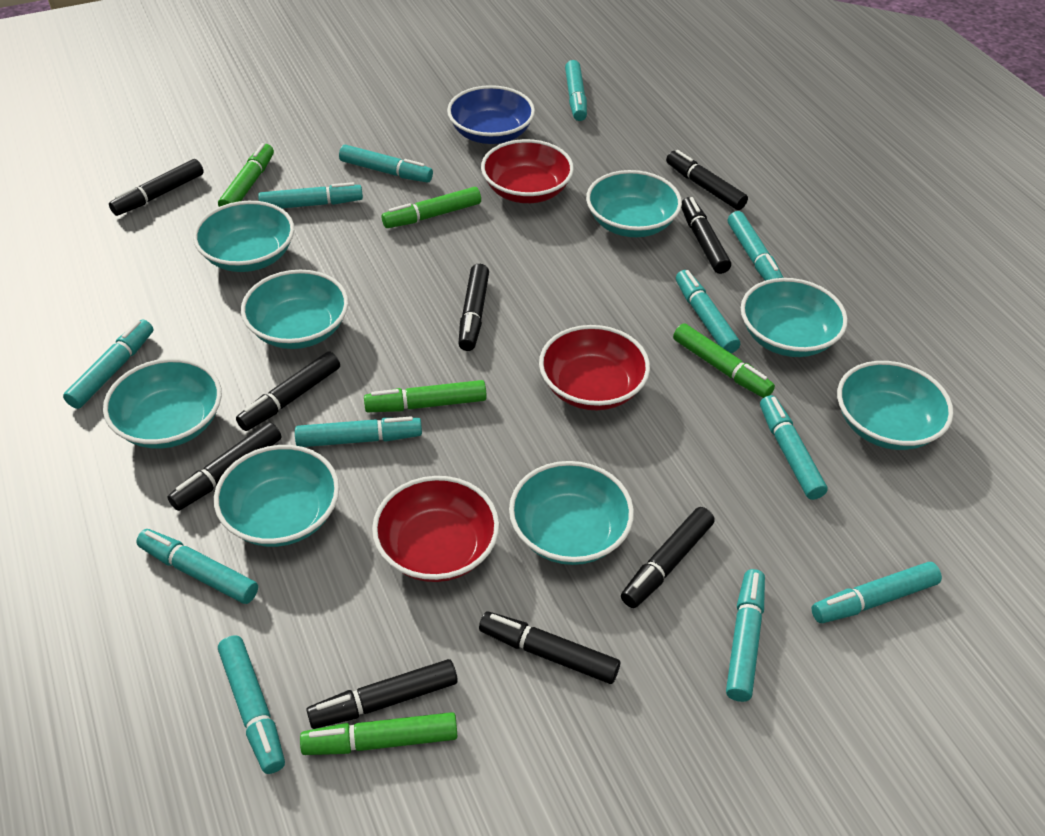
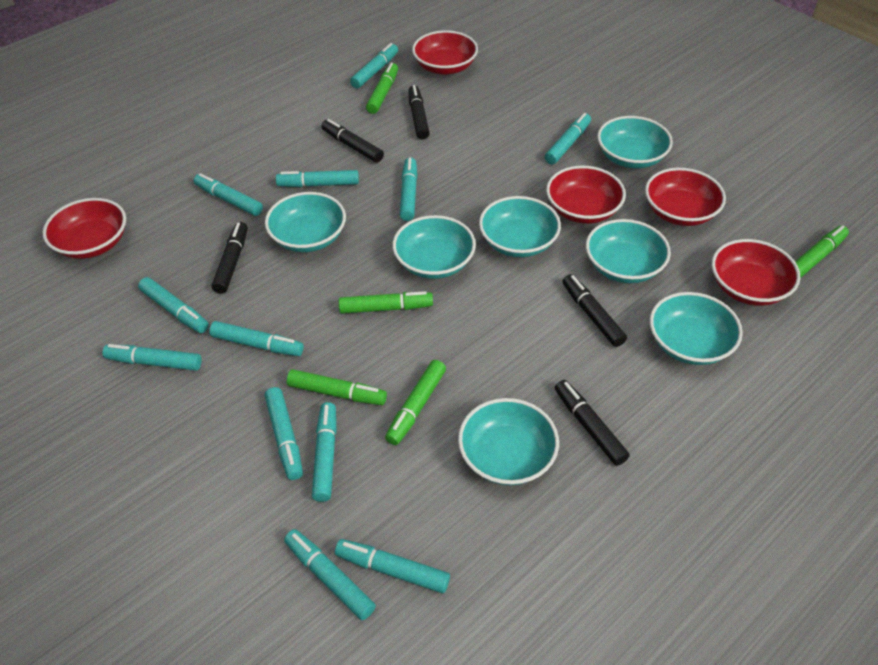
black marker: 9 -> 5
blue bowl: 1 -> 0
red bowl: 3 -> 5
turquoise bowl: 8 -> 7

